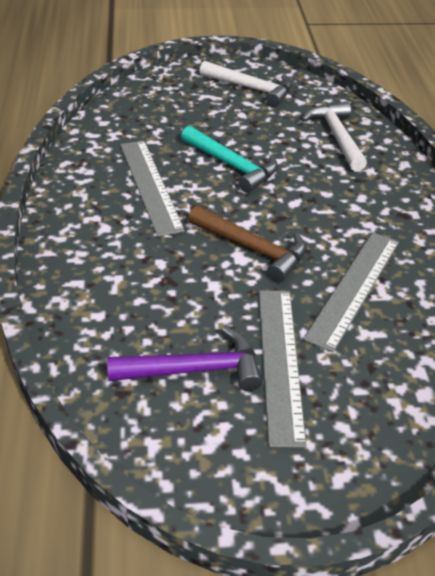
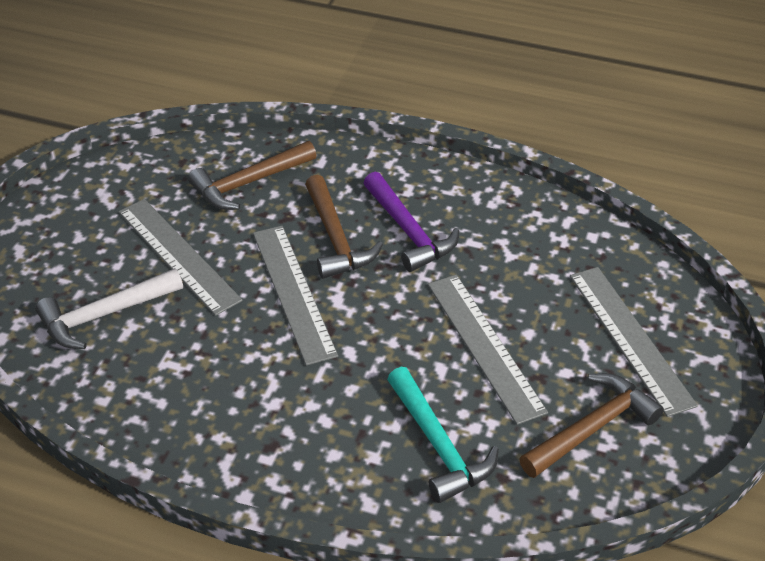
brown hammer: 1 -> 3
grey ruler: 3 -> 4
white hammer: 2 -> 1

